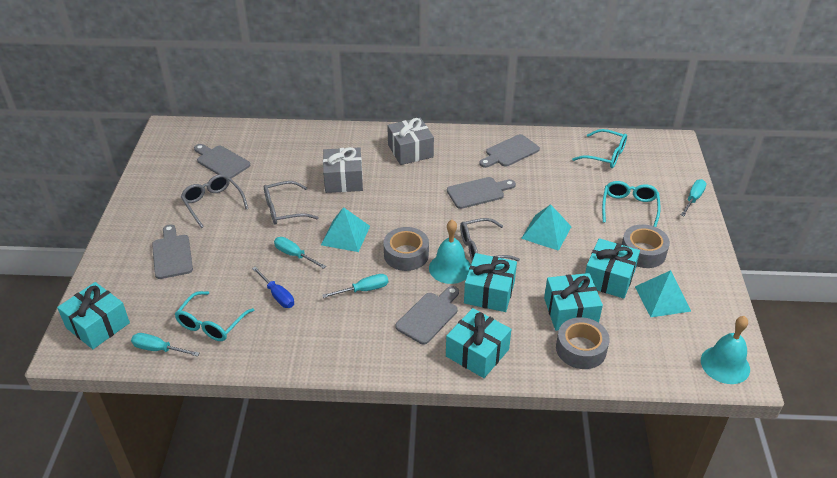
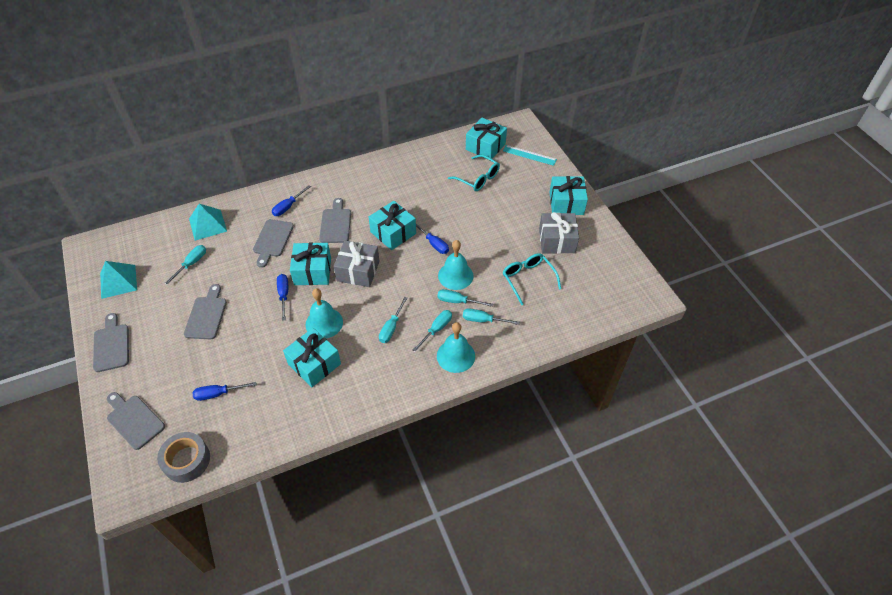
blue screwdriver: 1 -> 4
grey glasses: 3 -> 0
grey tape: 3 -> 1
turquoise bell: 2 -> 3
turquoise glasses: 3 -> 2
turquoise pyramid: 3 -> 2
turquoise ruler: 0 -> 1
turquoise screwdriver: 4 -> 5

